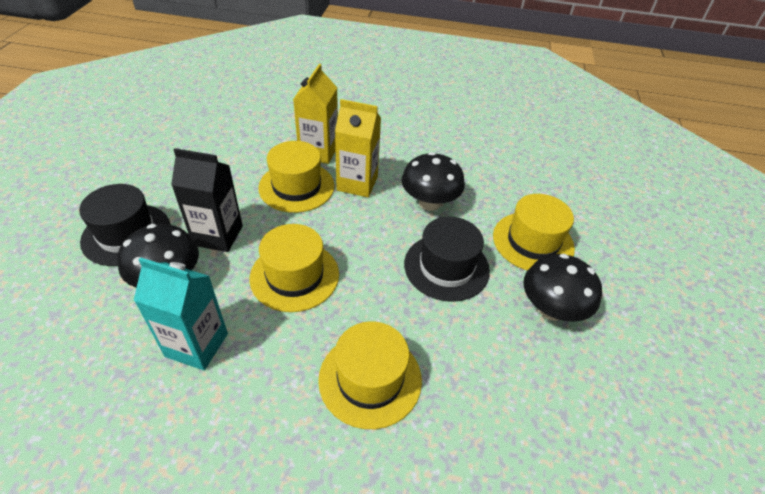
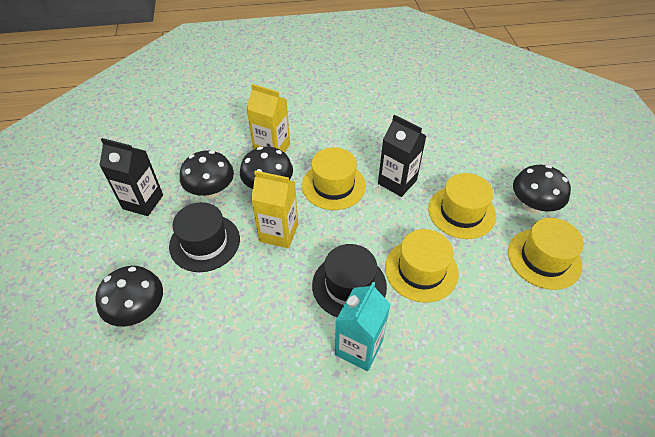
black carton: 1 -> 2
black mushroom: 3 -> 4

